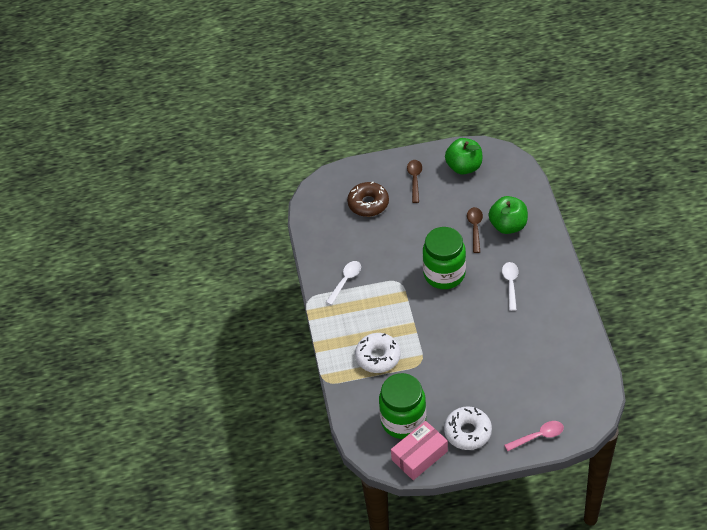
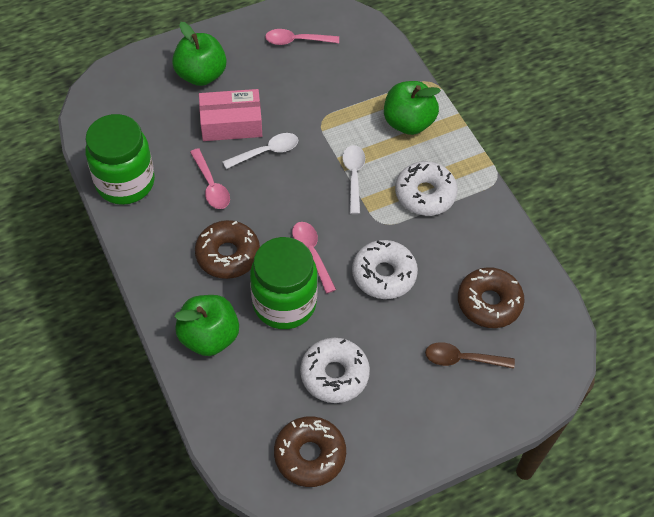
brown donut: 1 -> 3
brown spoon: 2 -> 1
green apple: 2 -> 3
pink spoon: 1 -> 3
white donut: 2 -> 3

